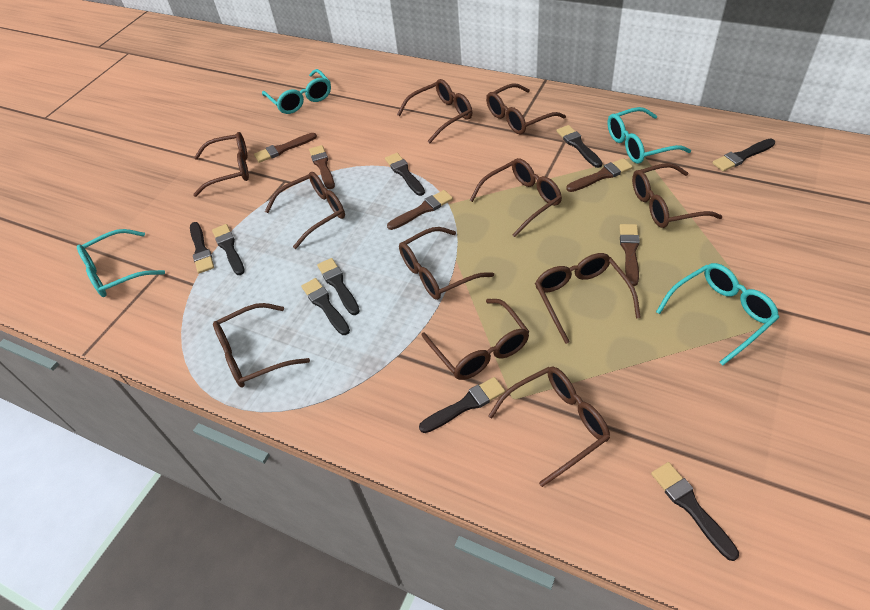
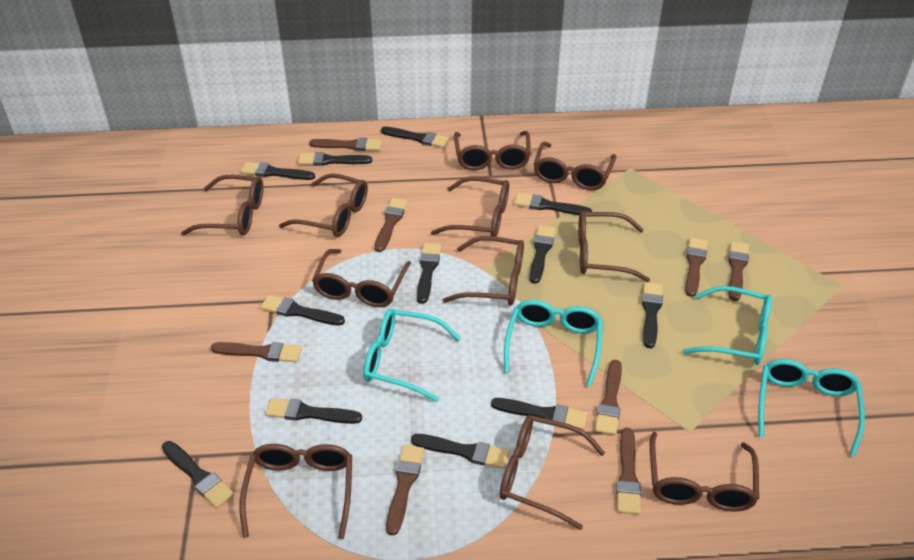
black brush: 9 -> 12
brown brush: 5 -> 8

